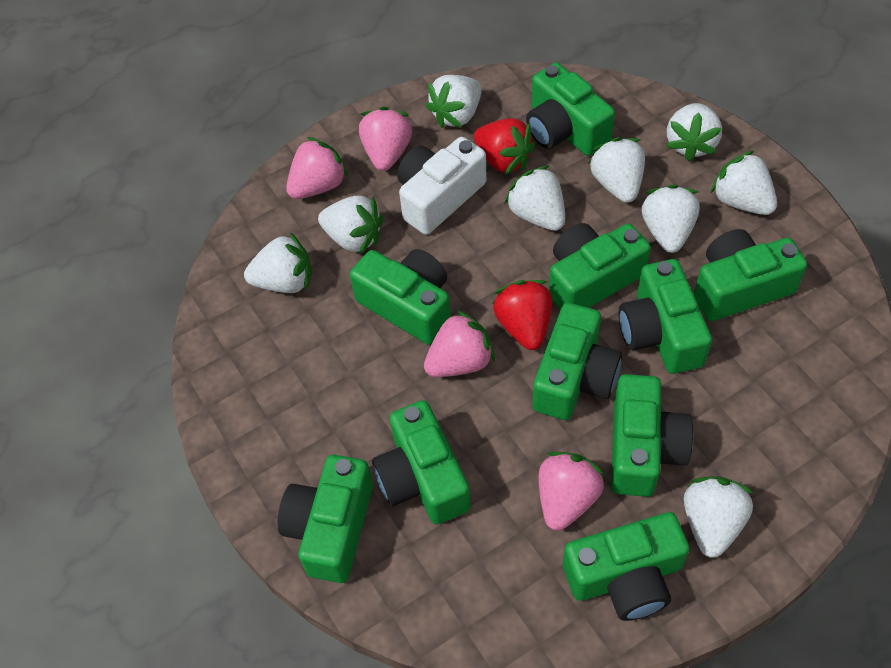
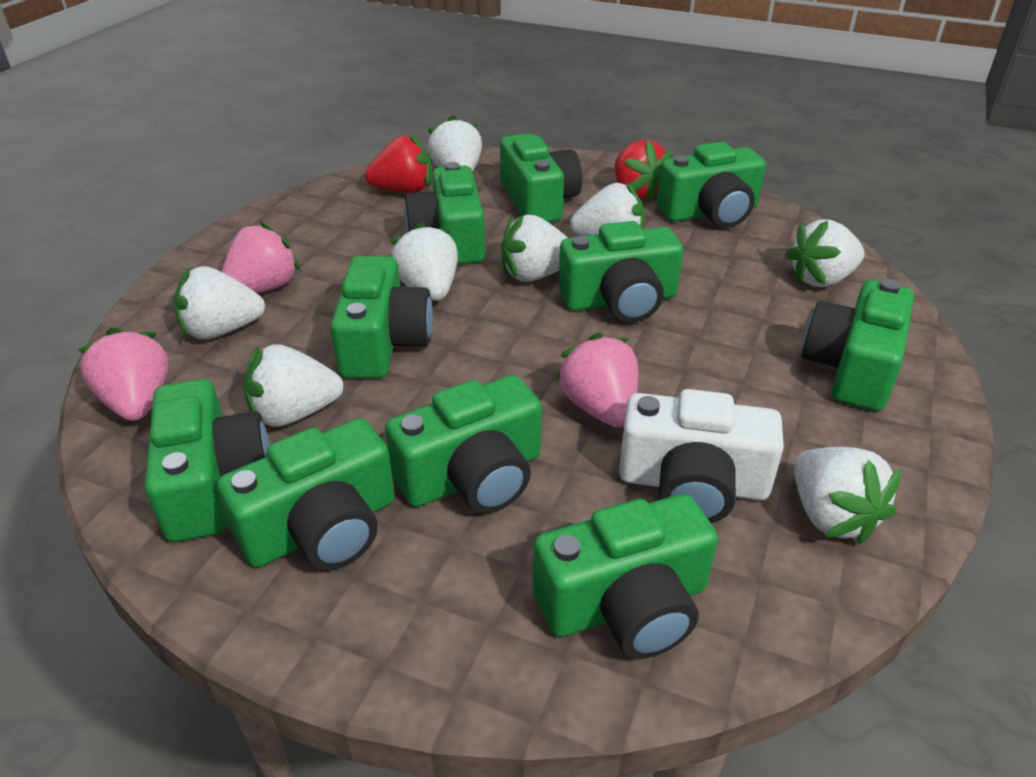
pink strawberry: 4 -> 3
white strawberry: 9 -> 8

